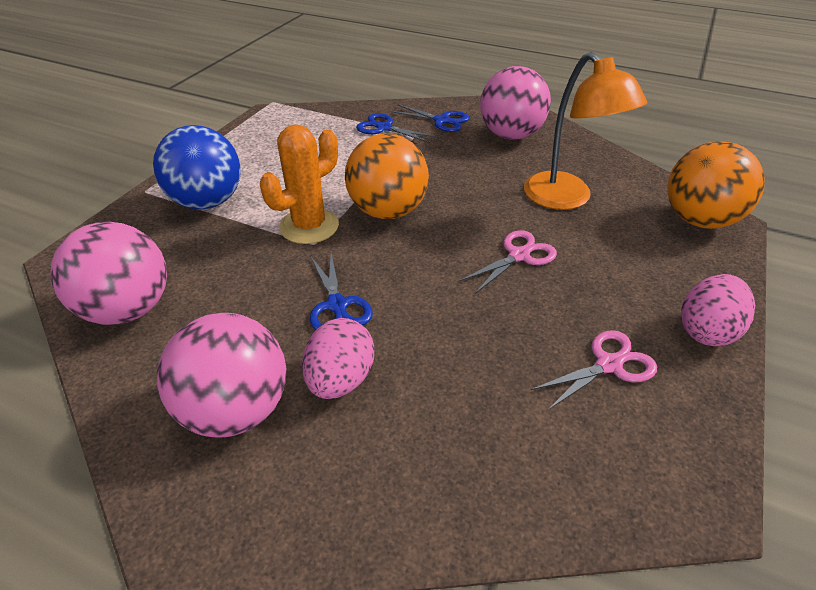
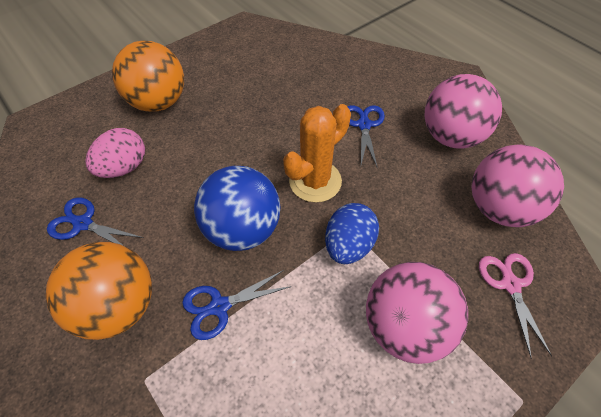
blue egg: 0 -> 1
orange lamp: 1 -> 0
pink egg: 2 -> 1
pink scissors: 2 -> 1

